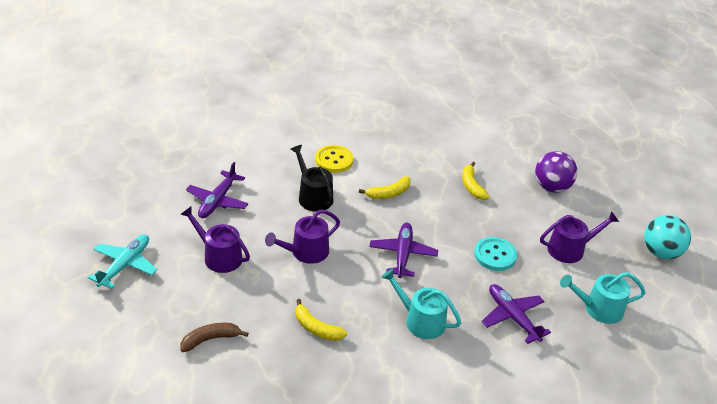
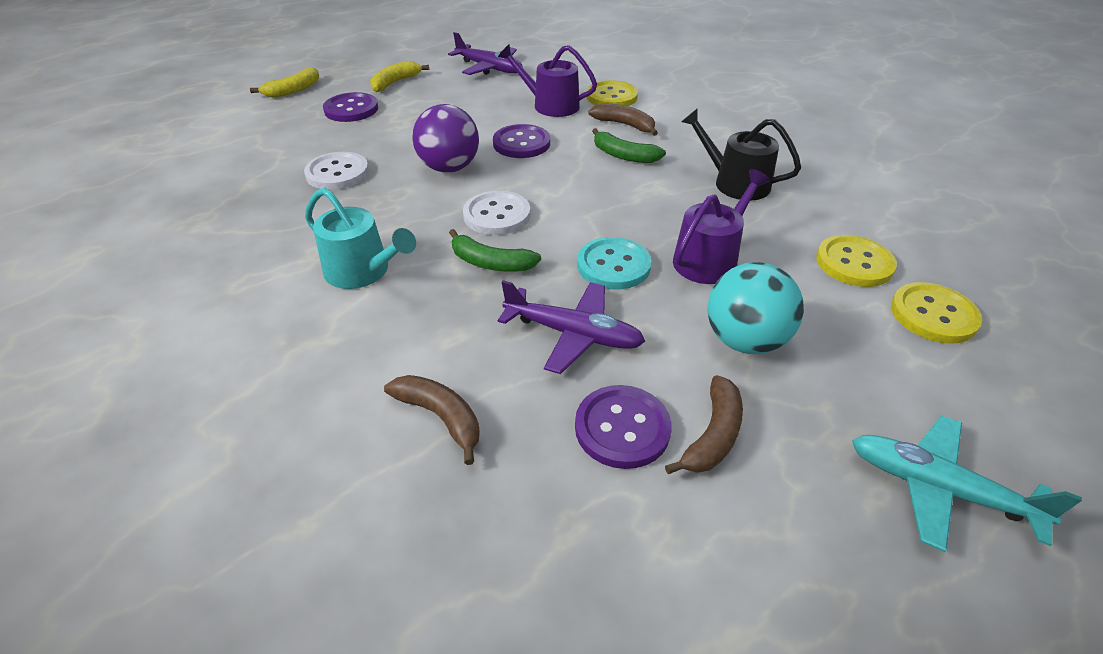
brown banana: 1 -> 3
green banana: 0 -> 2
purple button: 0 -> 3
purple plane: 3 -> 2
purple watering can: 3 -> 2
turquoise watering can: 2 -> 1
white button: 0 -> 2
yellow banana: 3 -> 2
yellow button: 1 -> 3

